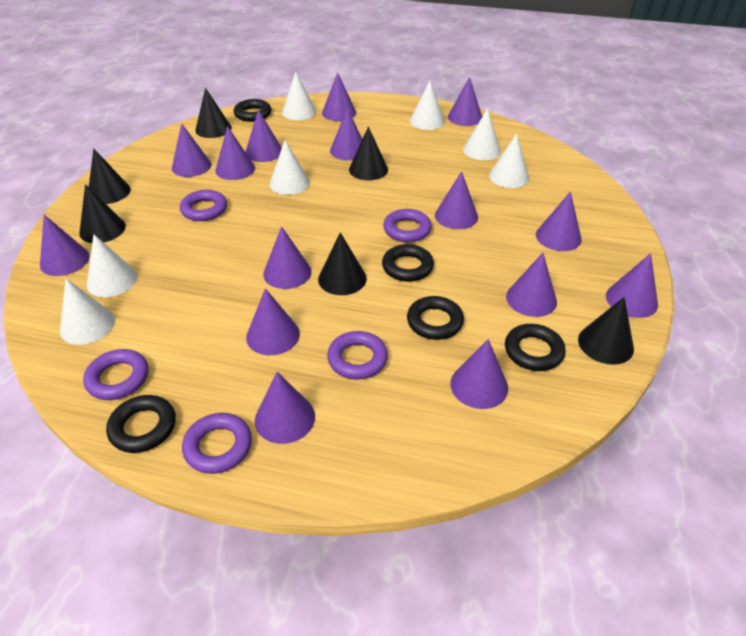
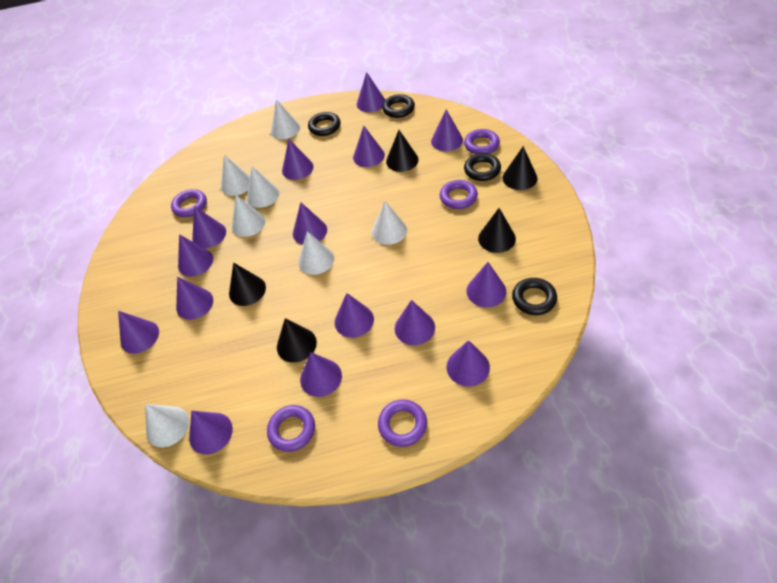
black cone: 6 -> 5
black ring: 5 -> 4

